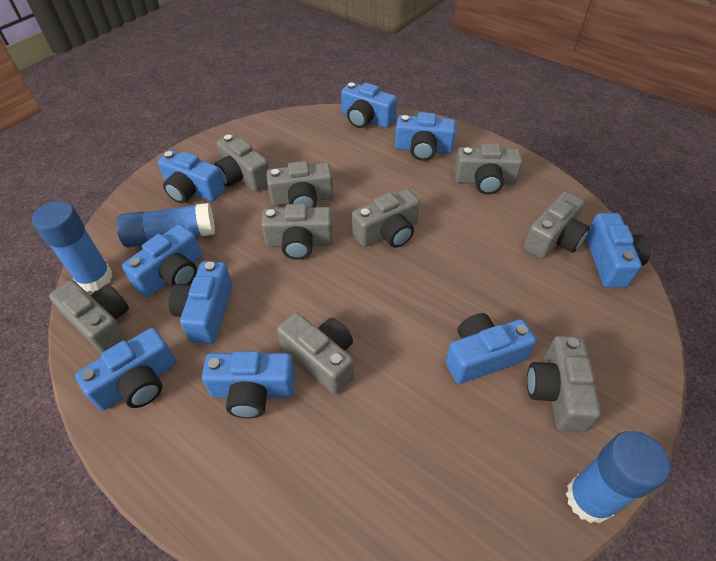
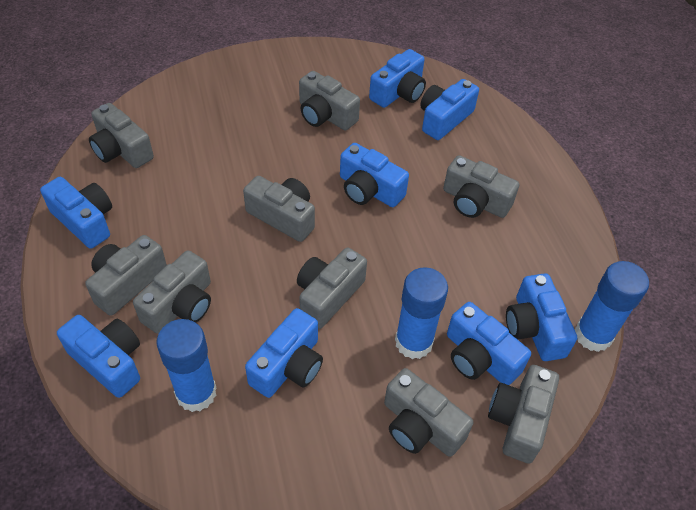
blue camera: 9 -> 8

